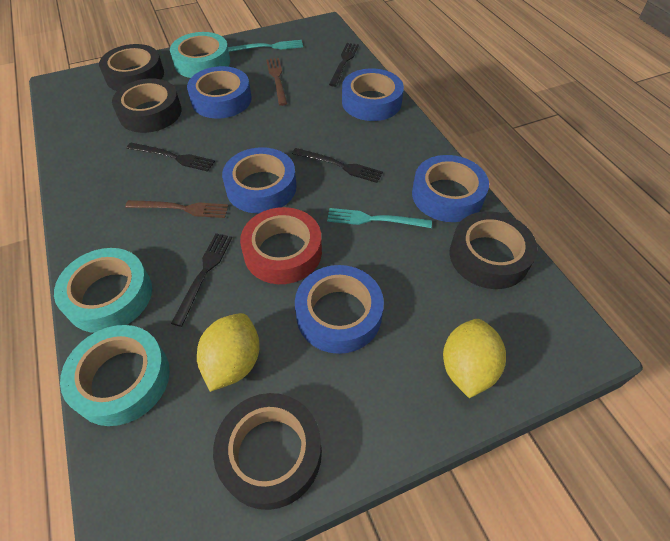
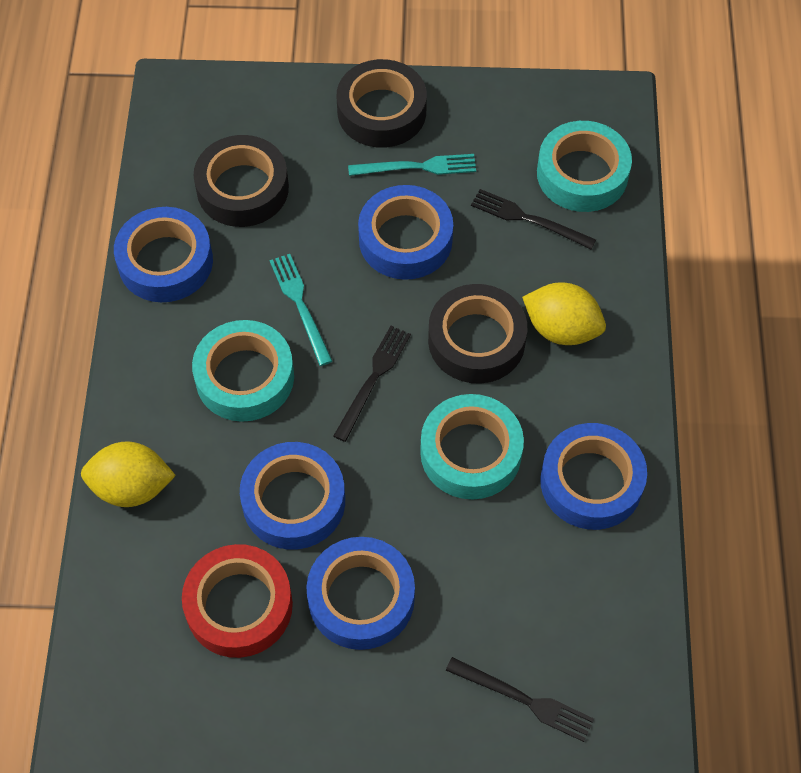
black fork: 4 -> 3
black tape: 4 -> 3
brown fork: 2 -> 0

